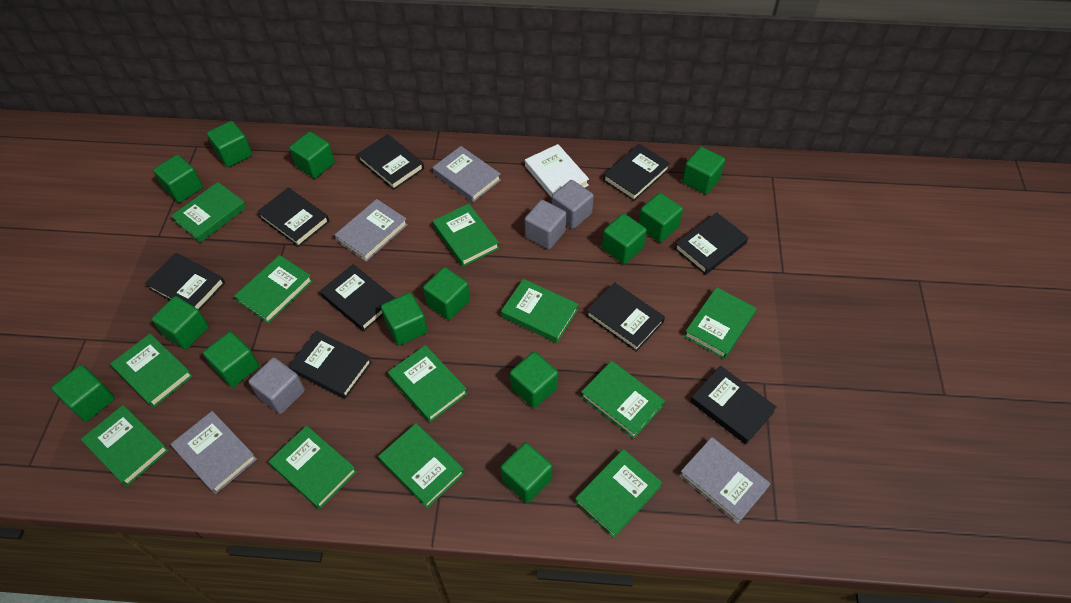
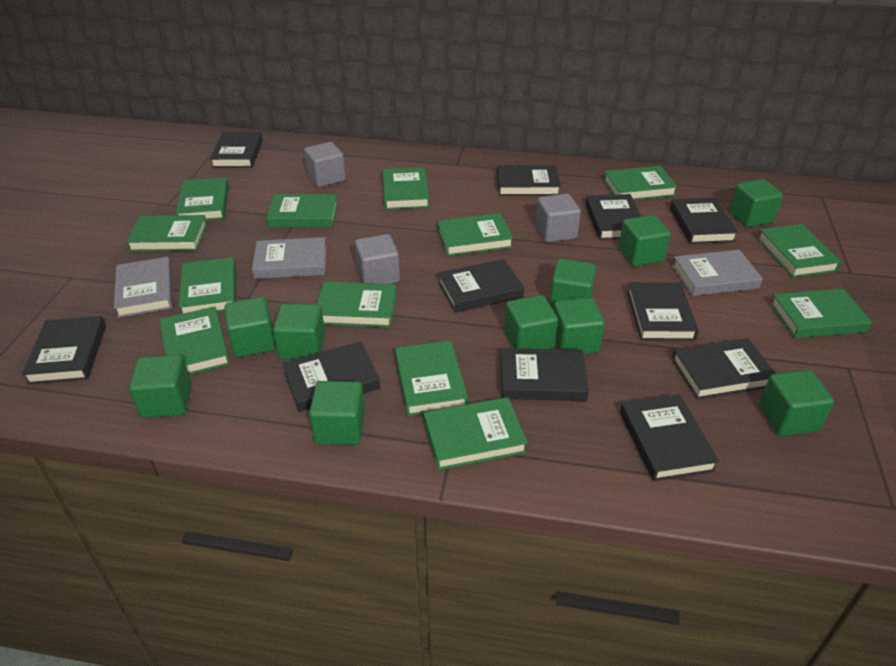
black book: 9 -> 11
green book: 12 -> 13
green cube: 13 -> 10
grey book: 4 -> 3
white book: 1 -> 0

